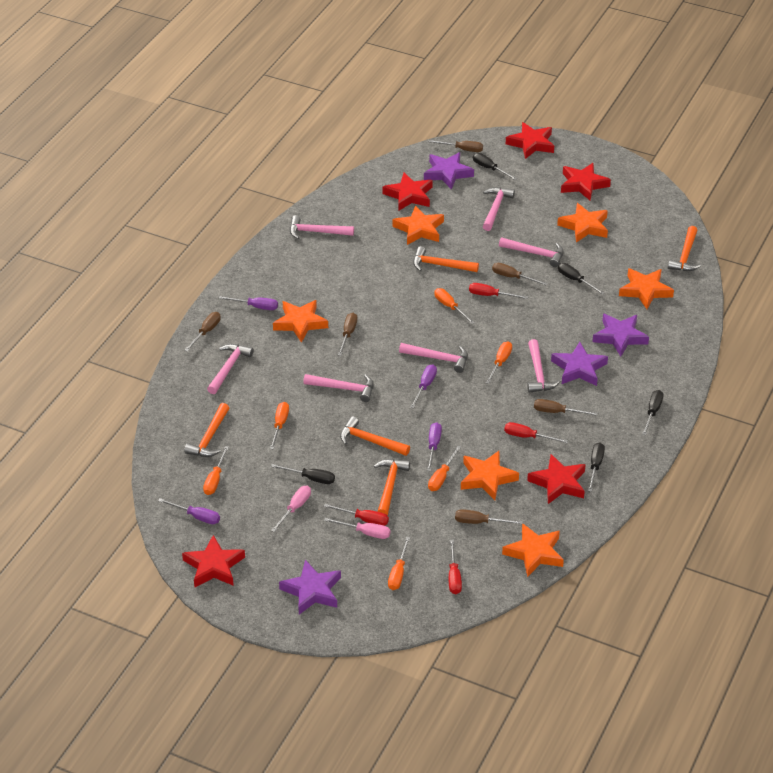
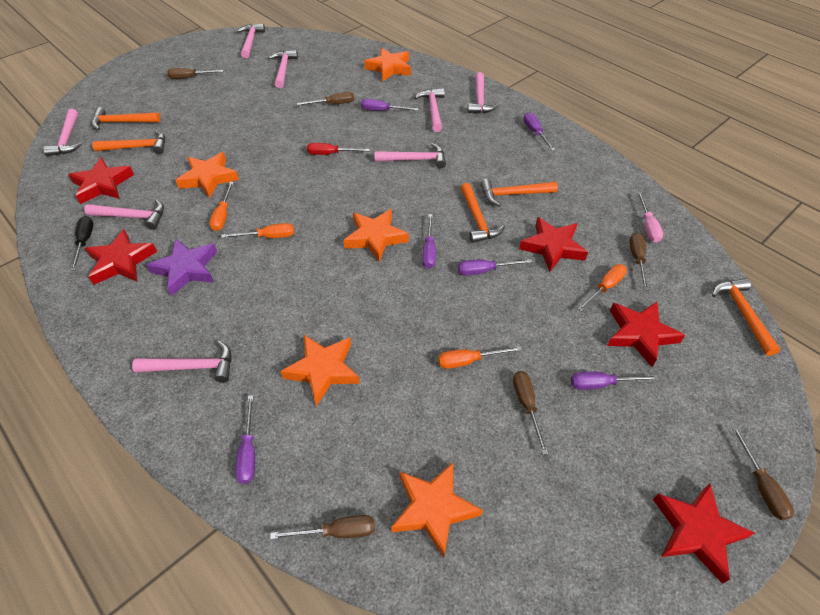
black screwdriver: 5 -> 1
orange screwdriver: 6 -> 4
orange star: 6 -> 5
pink hammer: 7 -> 8
pink screwdriver: 2 -> 1
purple screwdriver: 4 -> 6
purple star: 4 -> 1
red screwdriver: 4 -> 1

